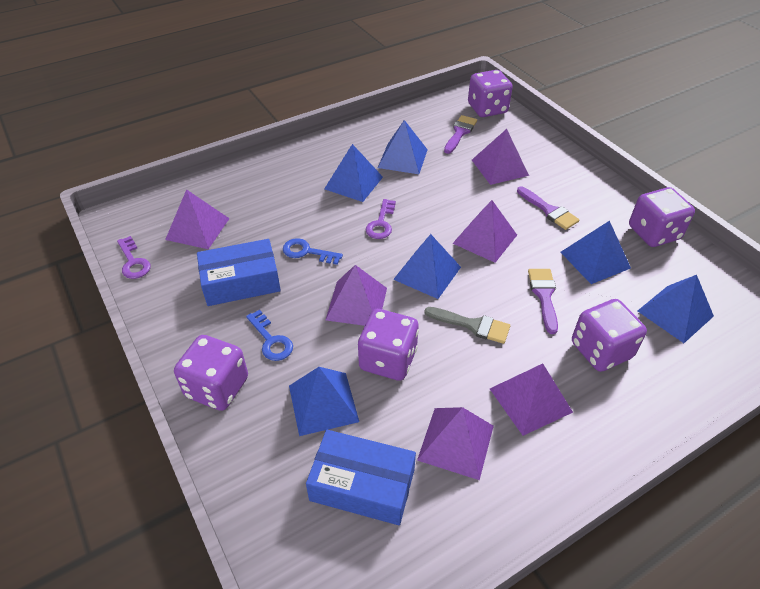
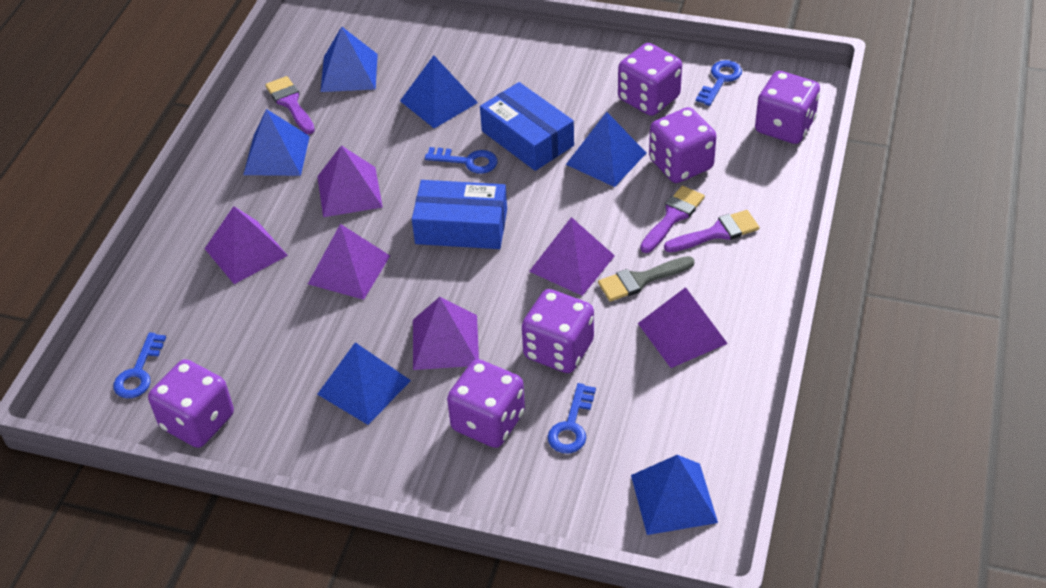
blue key: 2 -> 4
purple dice: 5 -> 6
purple key: 2 -> 0

